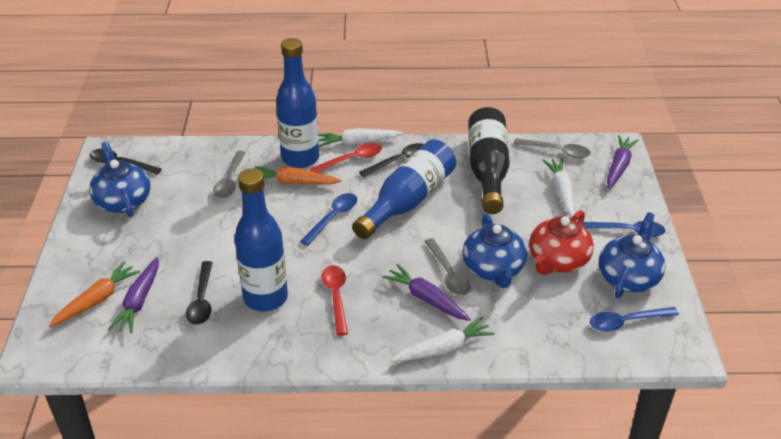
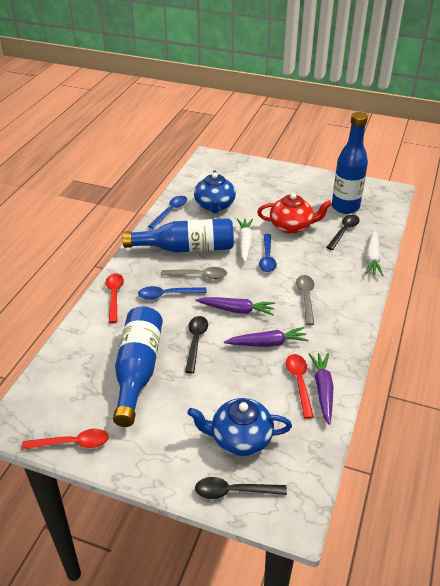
black bottle: 1 -> 0
blue teapot: 3 -> 2
grey spoon: 3 -> 2
orange carrot: 2 -> 0
red spoon: 2 -> 3
white carrot: 3 -> 2

